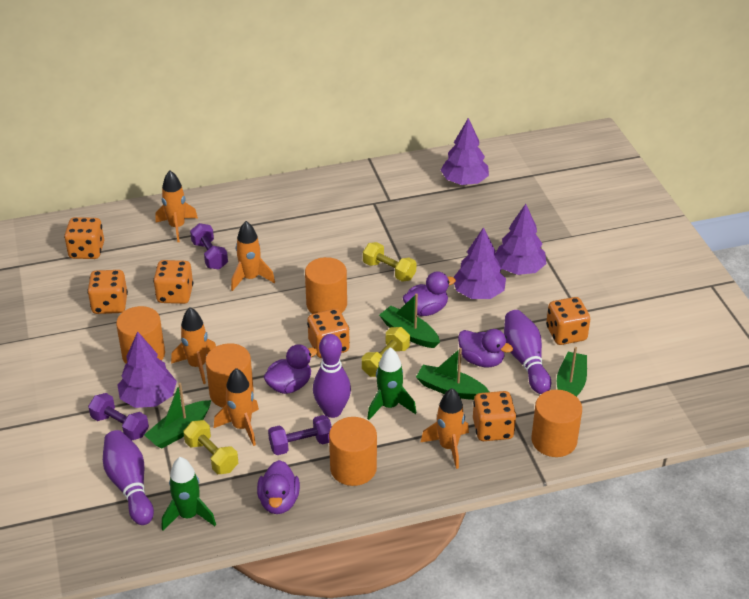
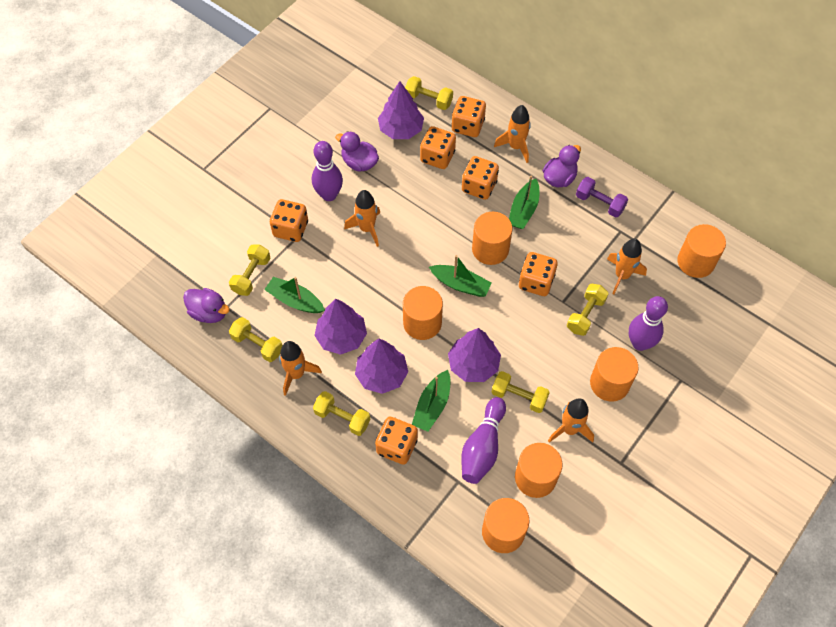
green rocket: 2 -> 0
orange cylinder: 5 -> 6
purple duck: 4 -> 3
purple dumbbell: 3 -> 1
yellow dumbbell: 3 -> 6

